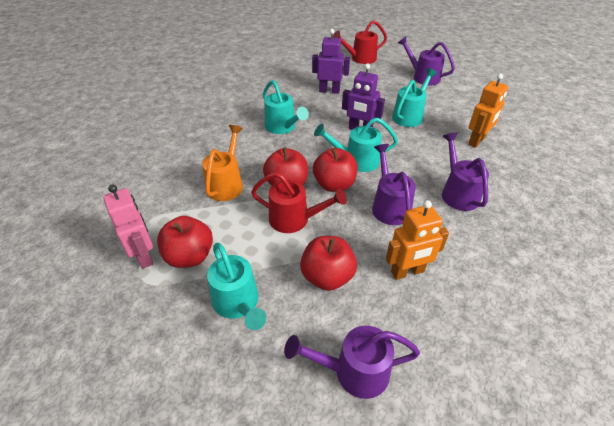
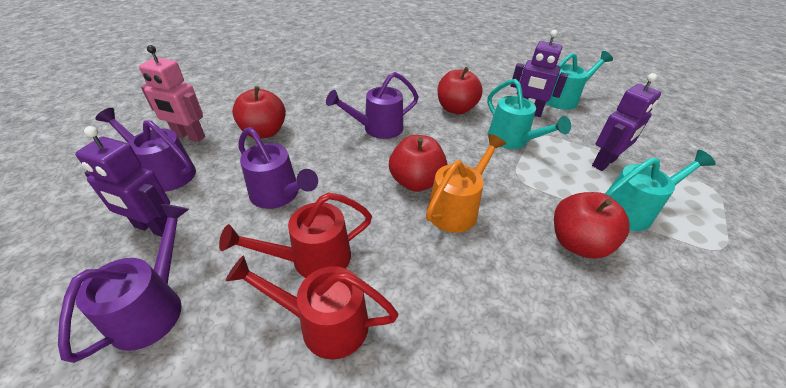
orange robot: 2 -> 0
purple robot: 2 -> 3
turquoise watering can: 4 -> 3

